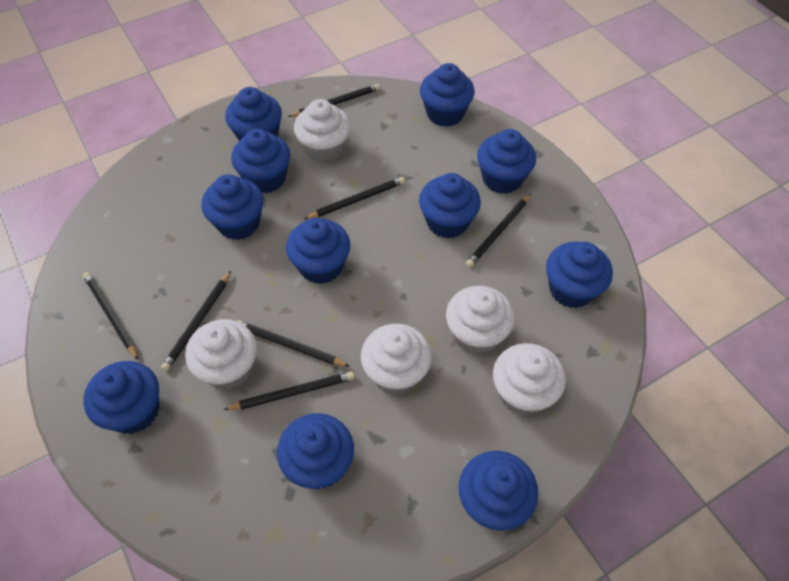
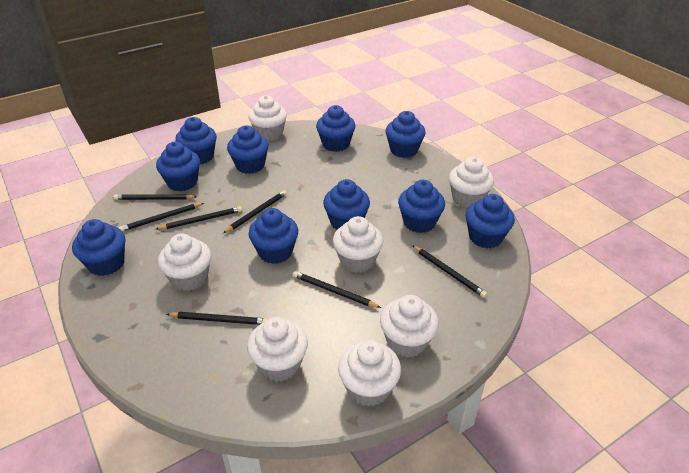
blue cupcake: 11 -> 10
white cupcake: 5 -> 7

